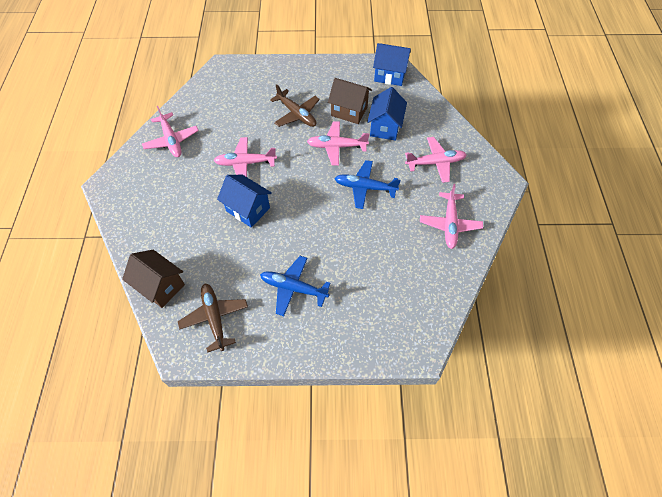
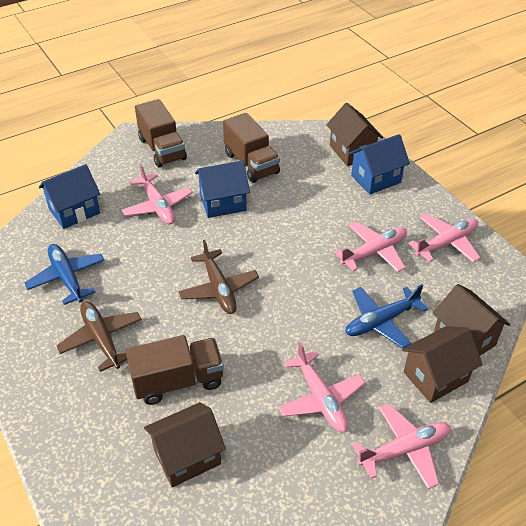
brown house: 2 -> 4
brown truck: 0 -> 3

